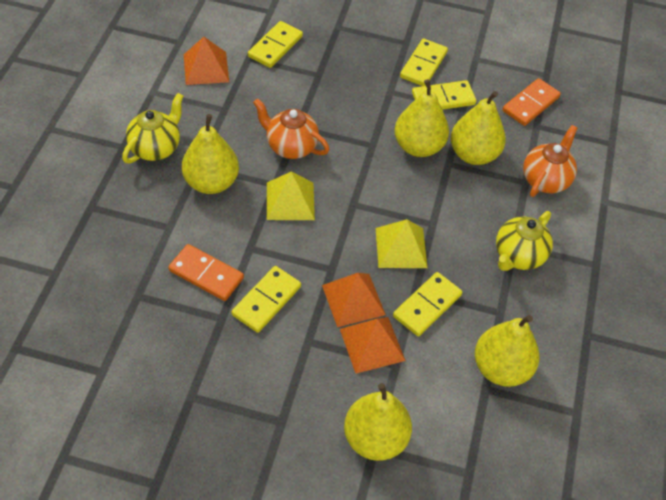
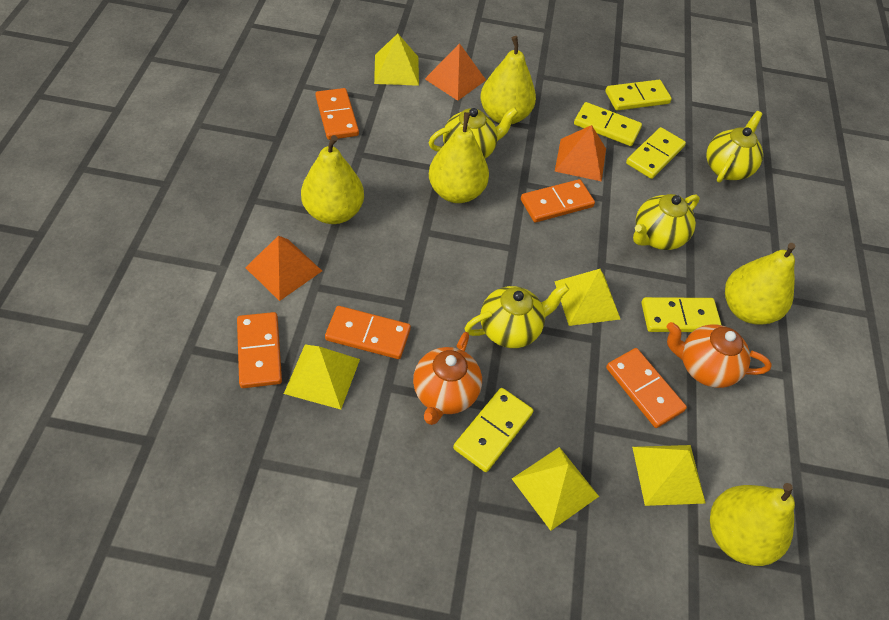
orange domino: 2 -> 5
yellow pyramid: 2 -> 5
yellow teapot: 2 -> 4

